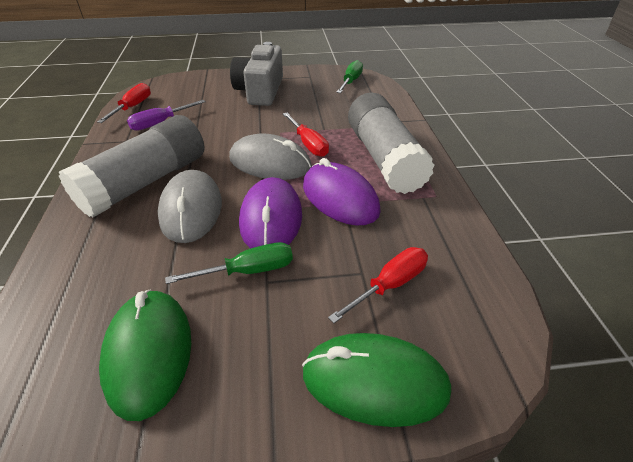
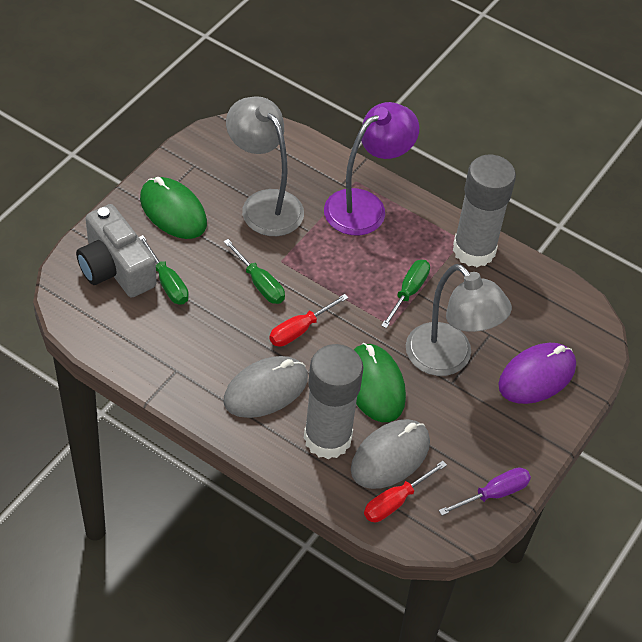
green screwdriver: 2 -> 3
grey lamp: 0 -> 2
purple lamp: 0 -> 1
purple mouse: 2 -> 1
red screwdriver: 3 -> 2

